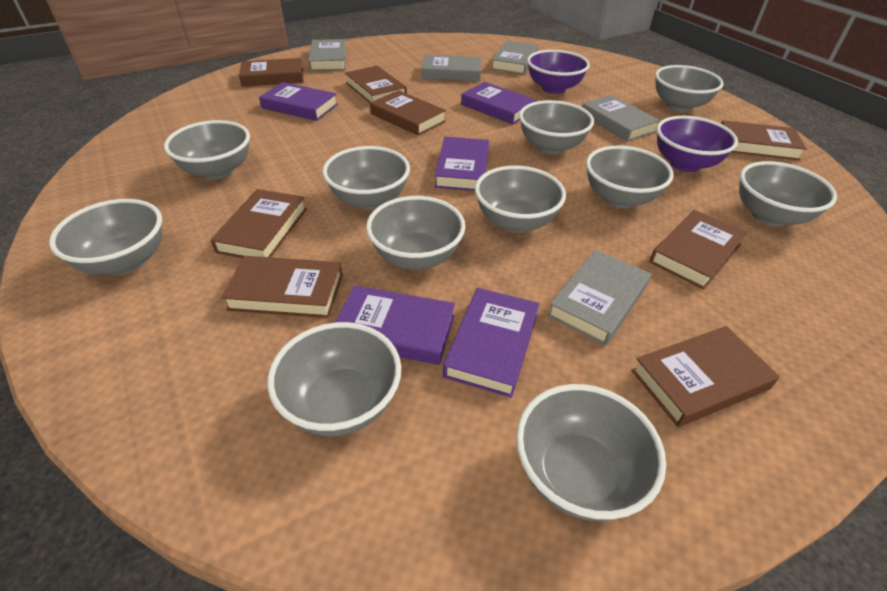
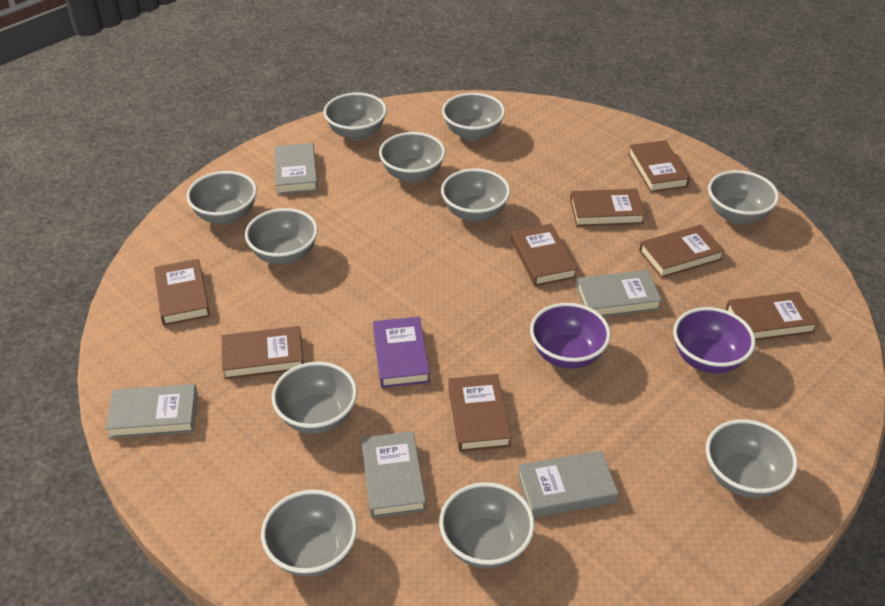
purple book: 5 -> 1

